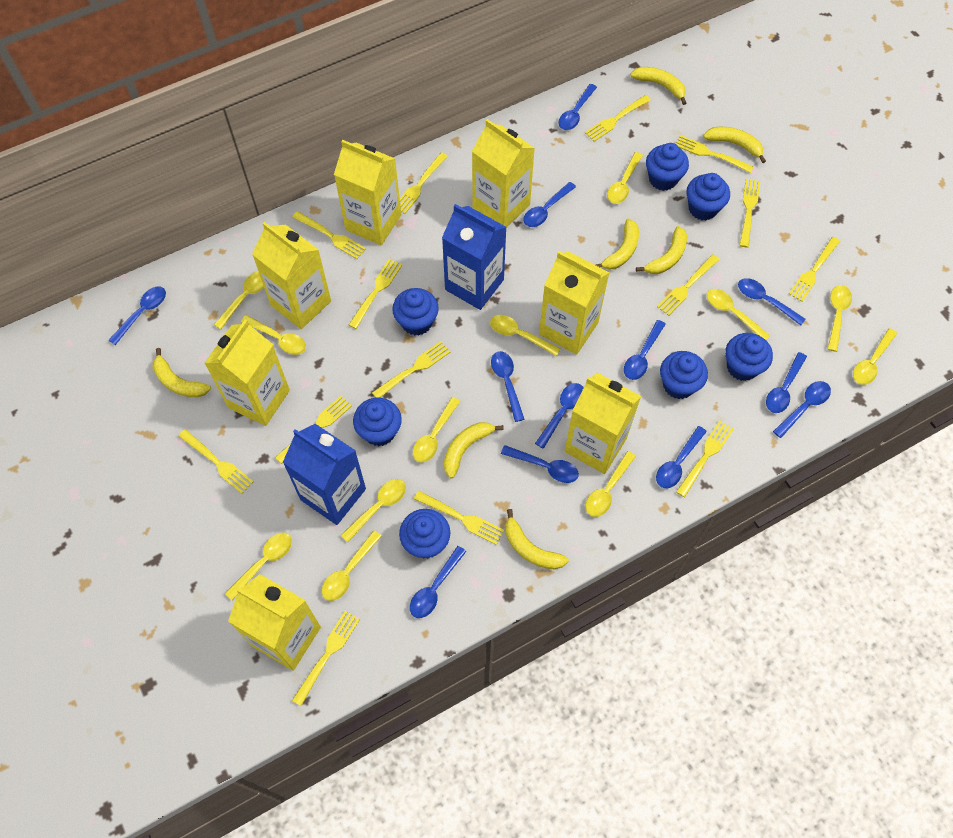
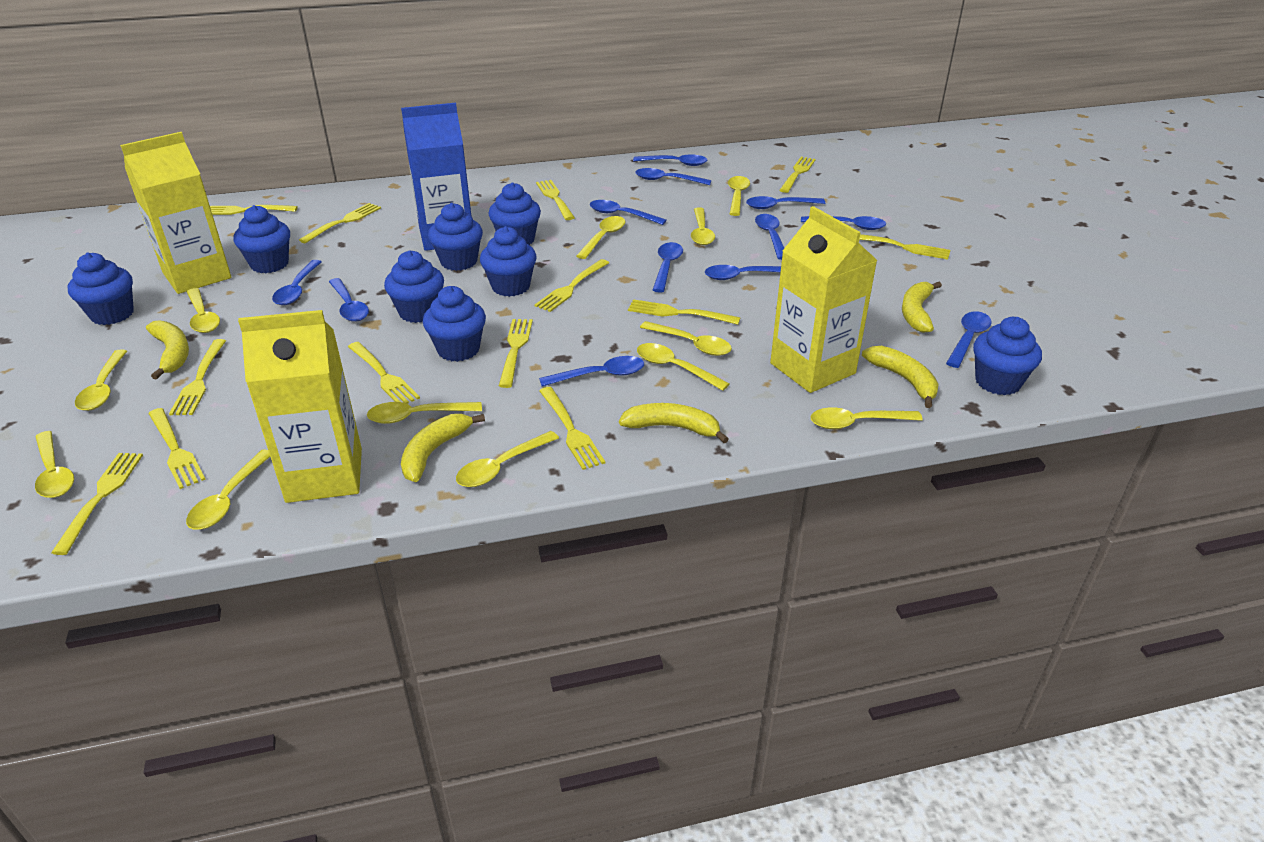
blue carton: 2 -> 1
blue cupcake: 7 -> 8
yellow banana: 7 -> 5
yellow carton: 7 -> 3
yellow fork: 14 -> 13

